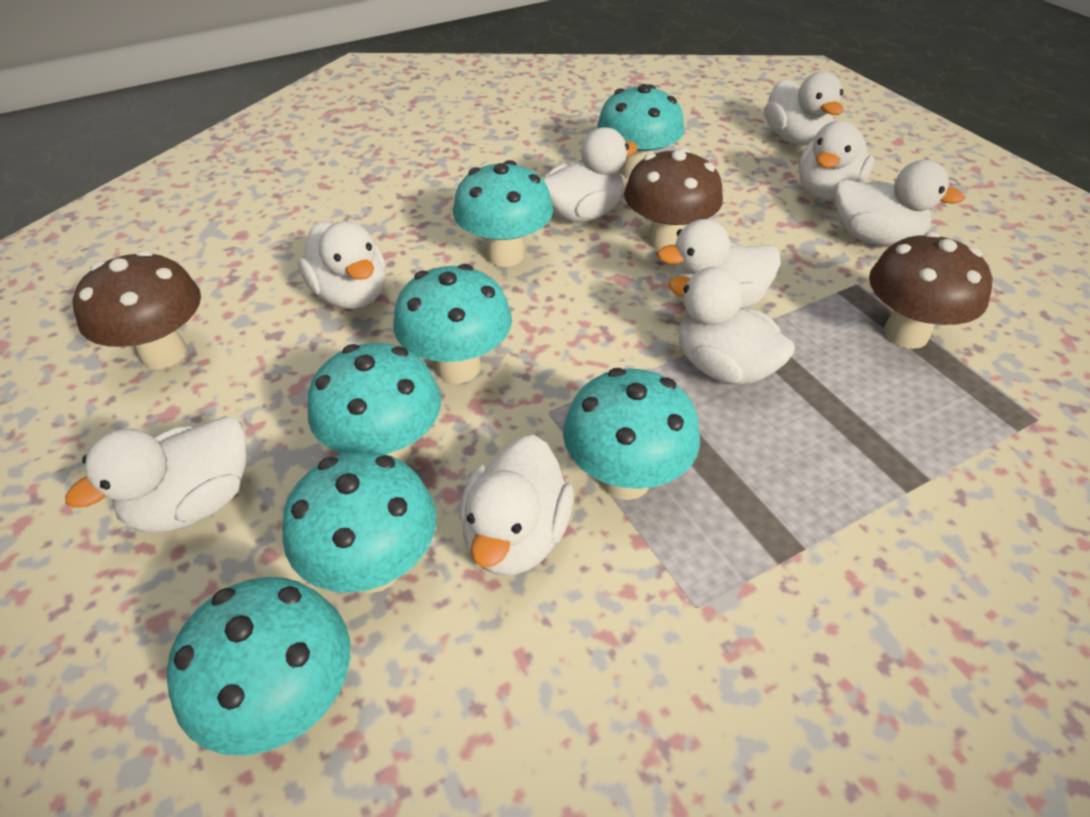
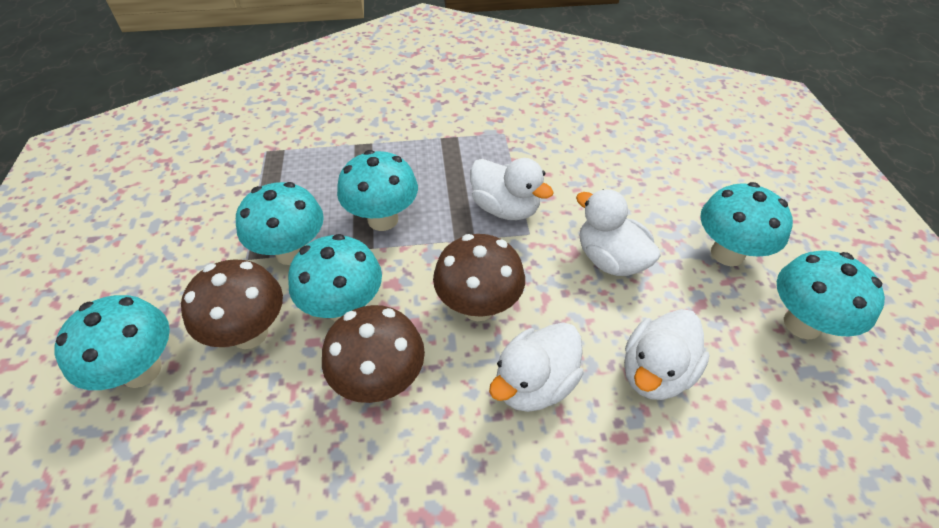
turquoise mushroom: 7 -> 6
white duck: 9 -> 4

